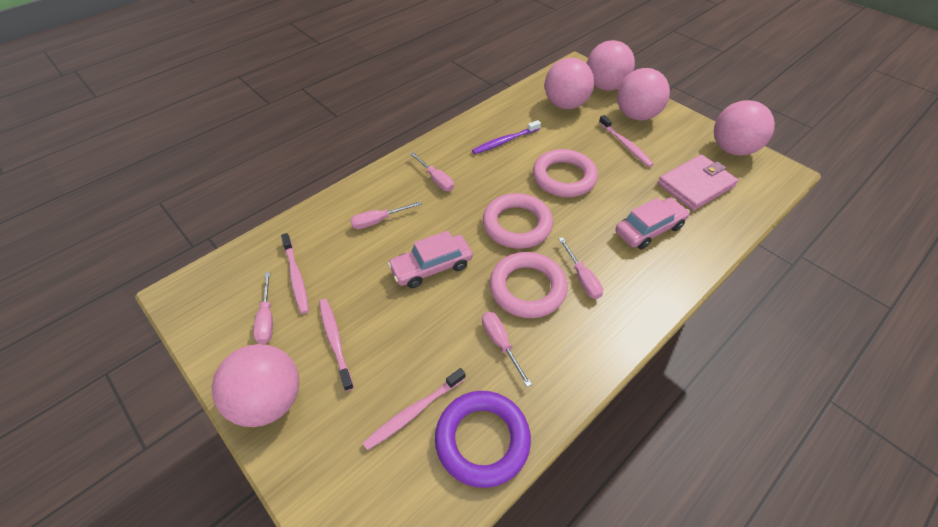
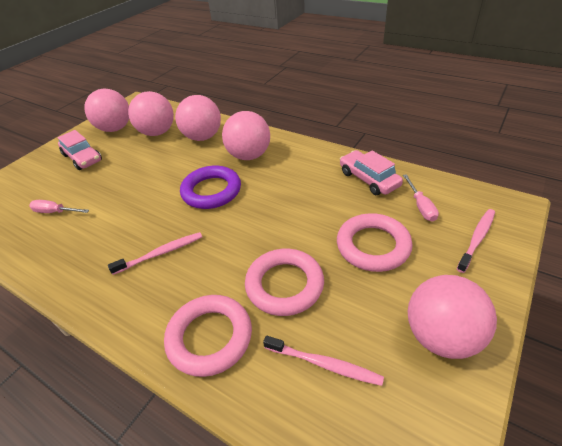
pink screwdriver: 5 -> 2
pink toothbrush: 4 -> 3
pink wallet: 1 -> 0
purple toothbrush: 1 -> 0

